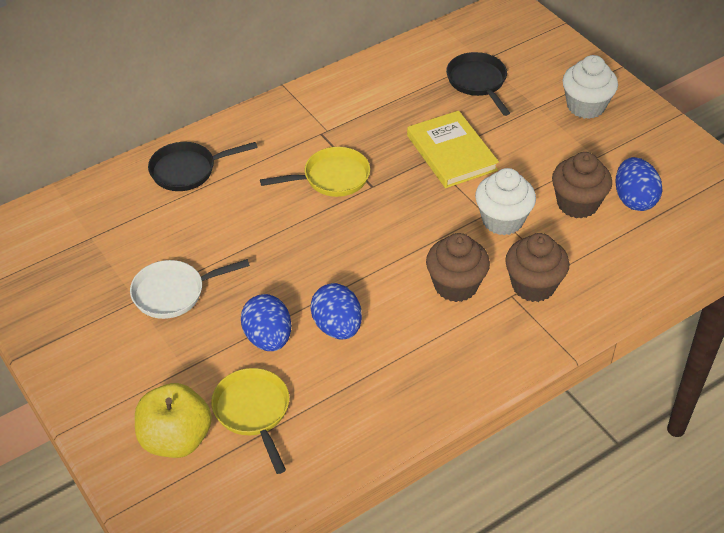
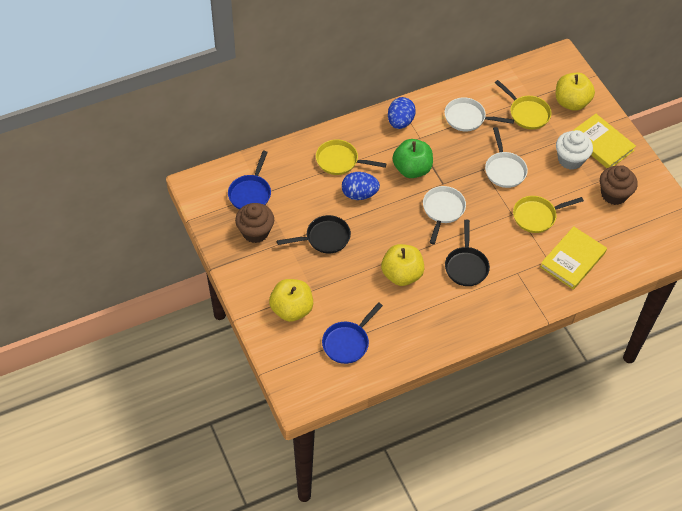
blue egg: 3 -> 2
blue pan: 0 -> 2
brown cupcake: 3 -> 2
green apple: 0 -> 1
white cupcake: 2 -> 1
white pan: 1 -> 3
yellow apple: 1 -> 3
yellow book: 1 -> 2
yellow pan: 2 -> 3

